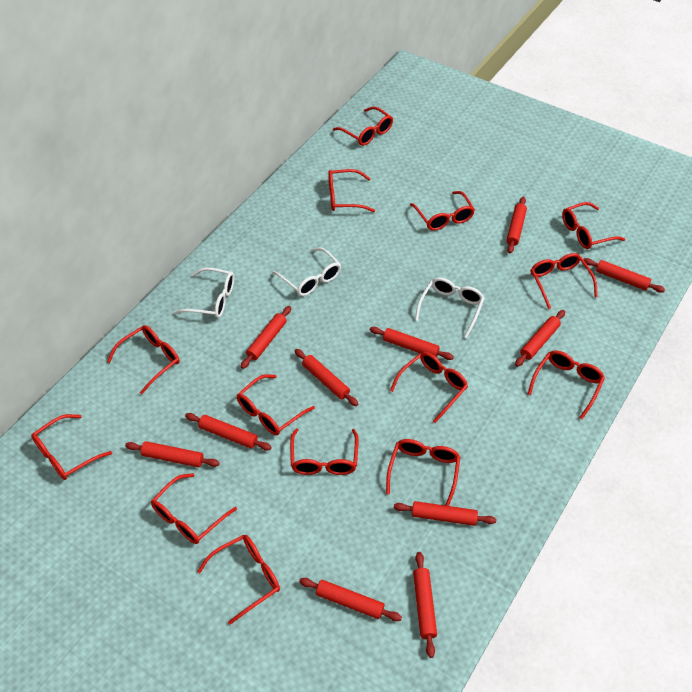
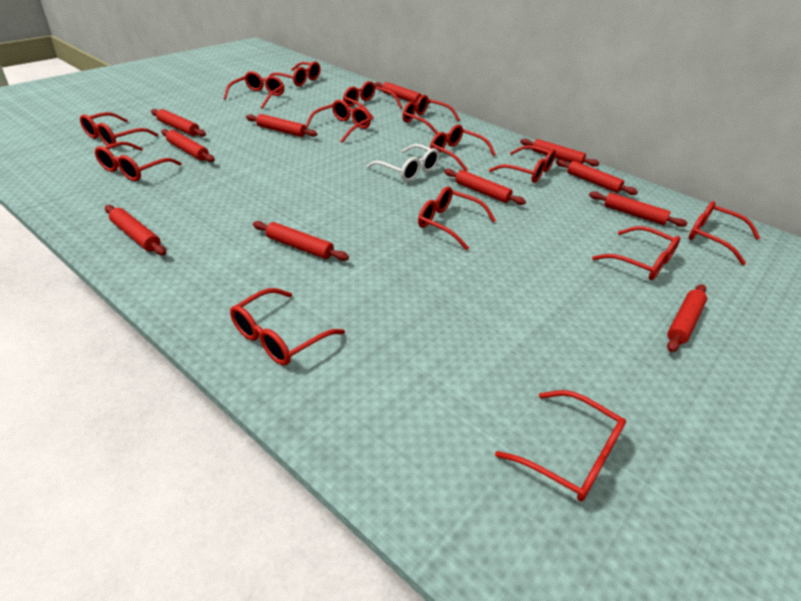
white glasses: 3 -> 1

